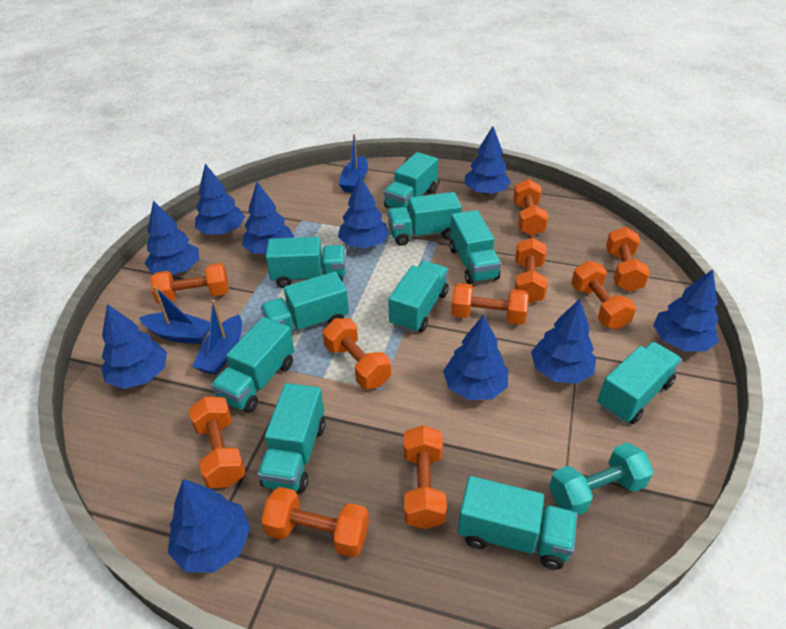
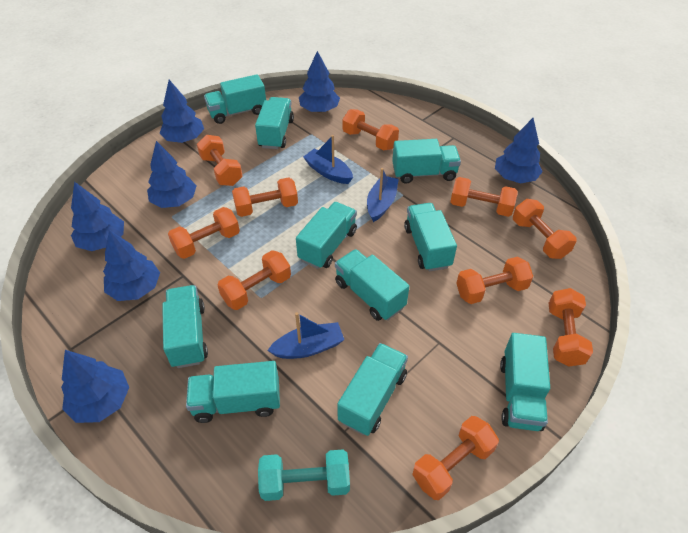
blue tree: 10 -> 7

